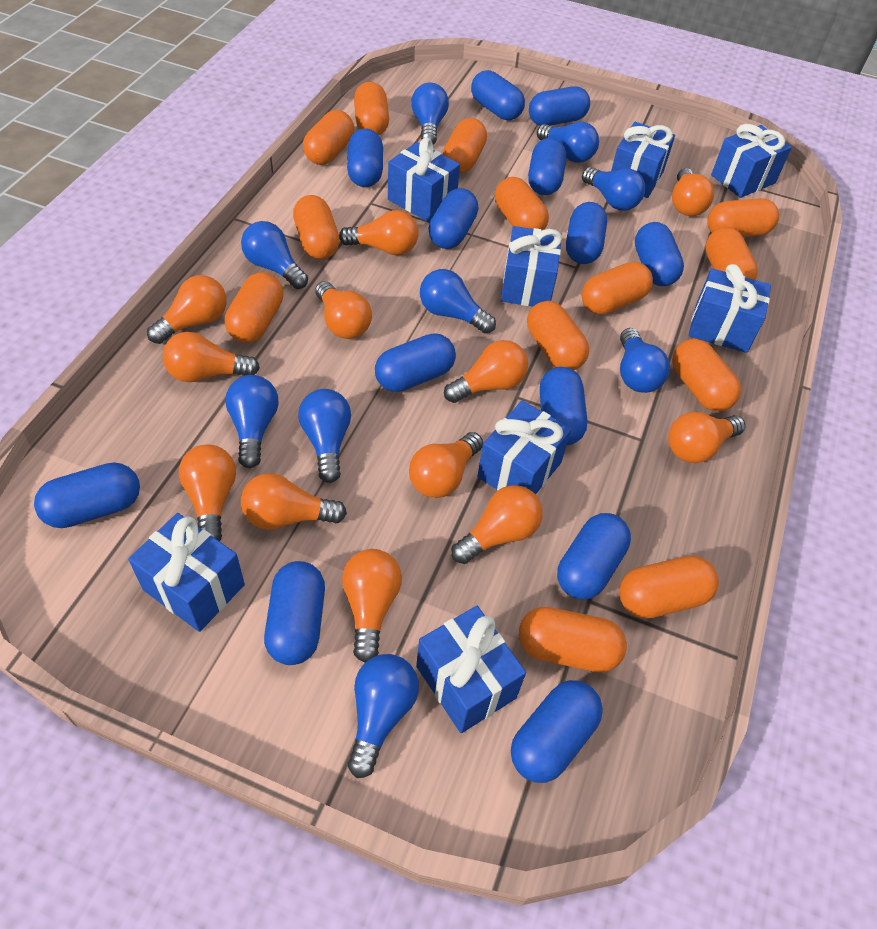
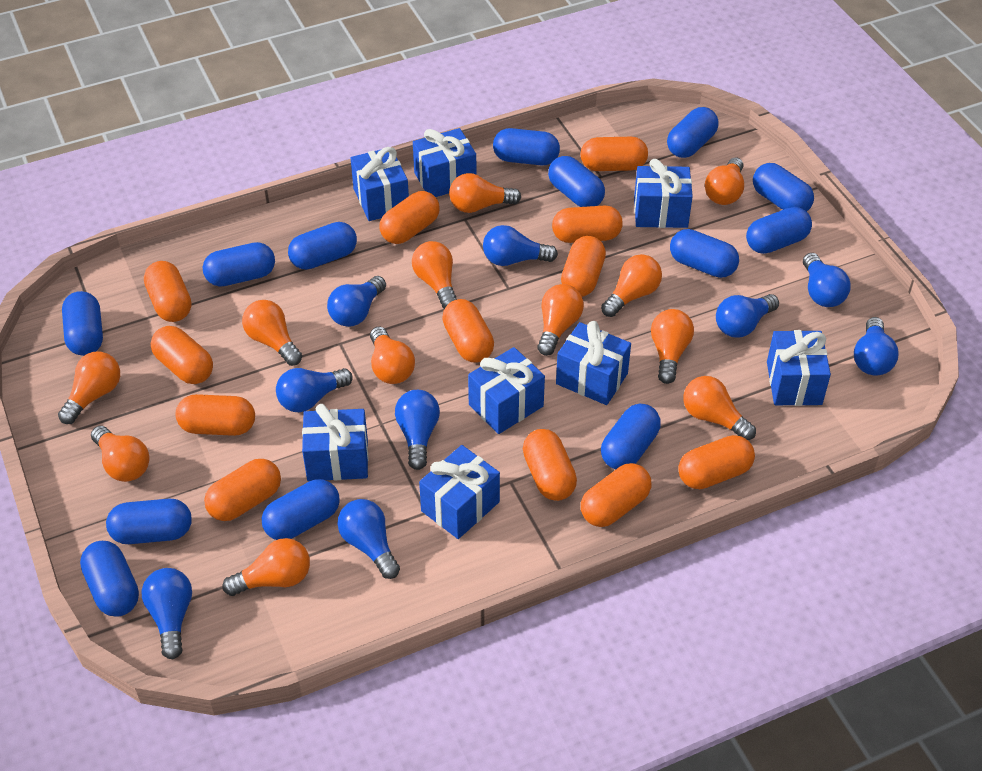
orange capsule: 13 -> 12

